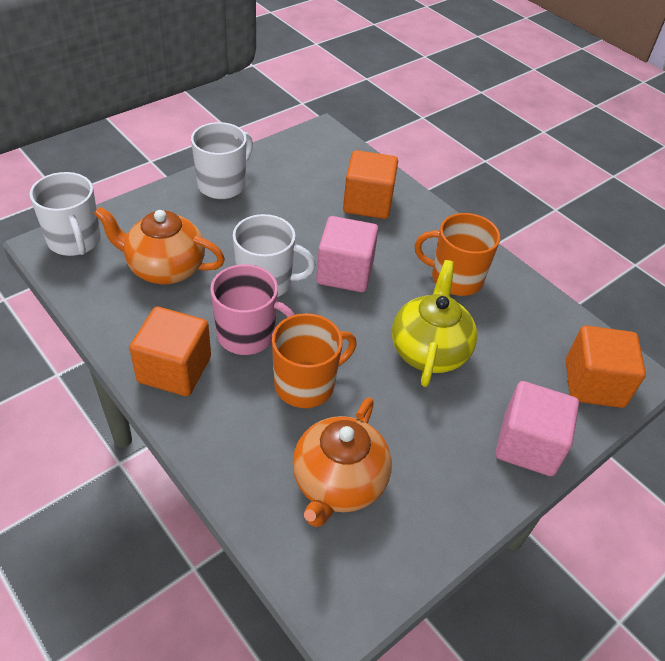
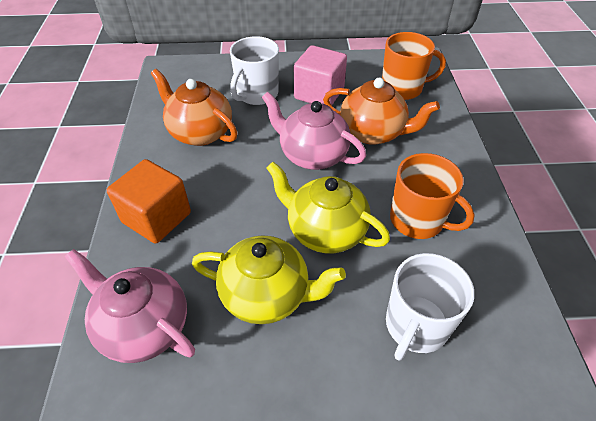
orange cube: 3 -> 1
pink cube: 2 -> 1
pink mug: 1 -> 0
pink teapot: 0 -> 2
white mug: 3 -> 2
yellow teapot: 1 -> 2

